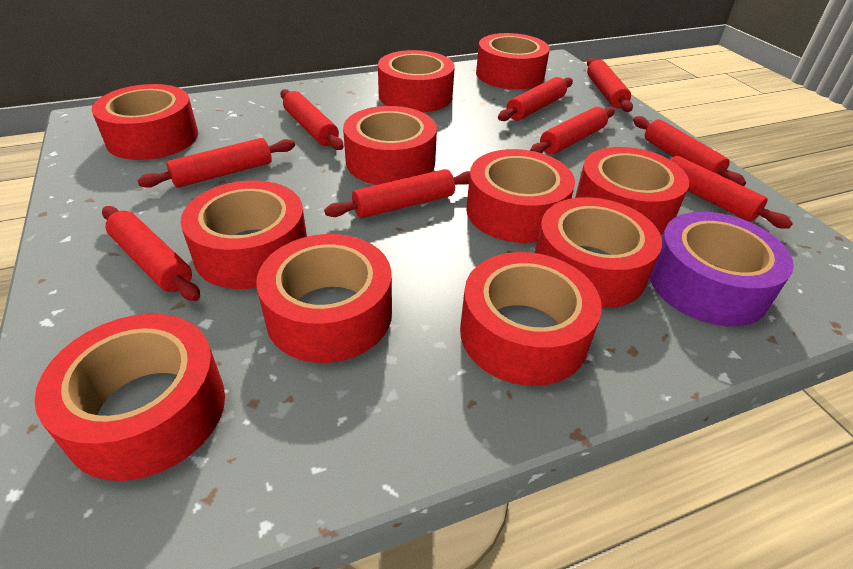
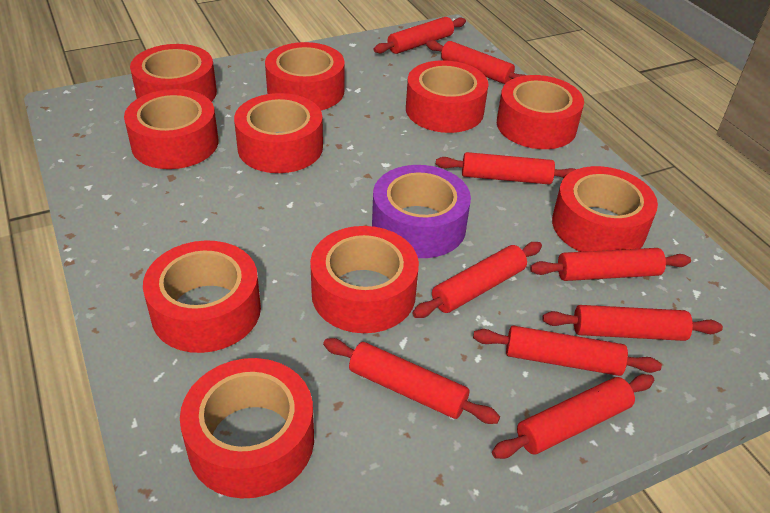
red tape: 11 -> 10

